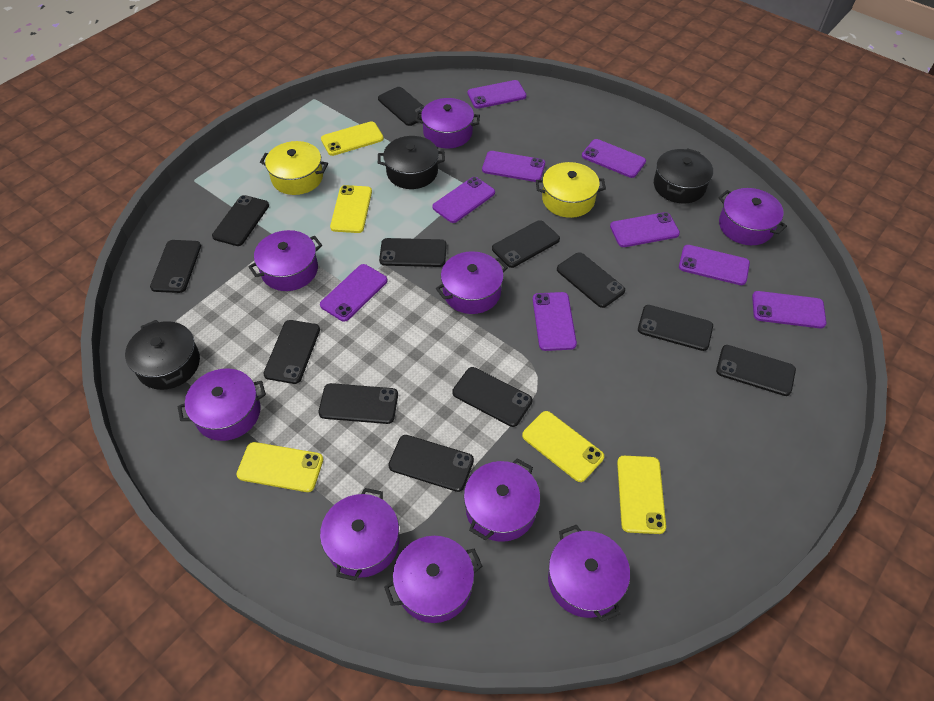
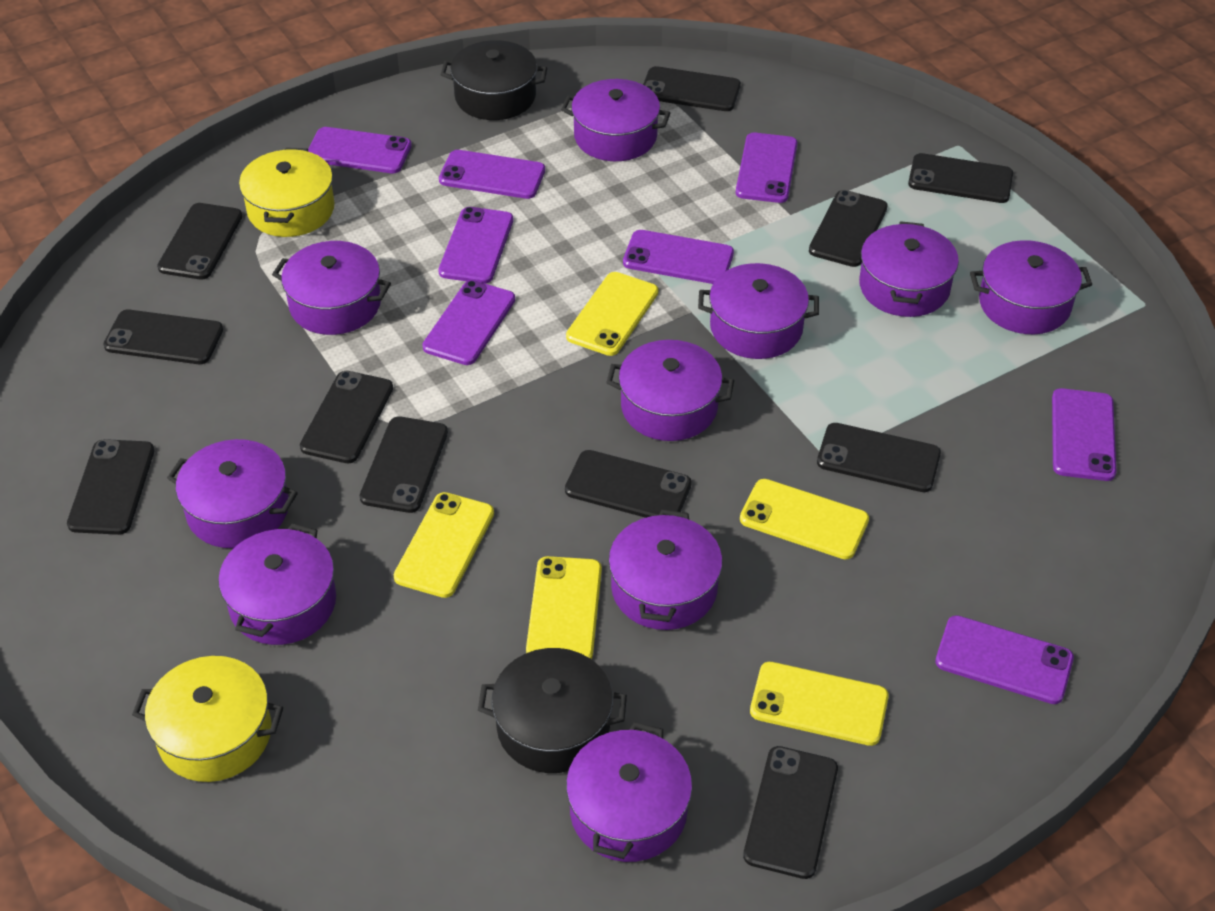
black phone: 12 -> 11
black pot: 3 -> 2
purple phone: 9 -> 8
purple pot: 9 -> 10

